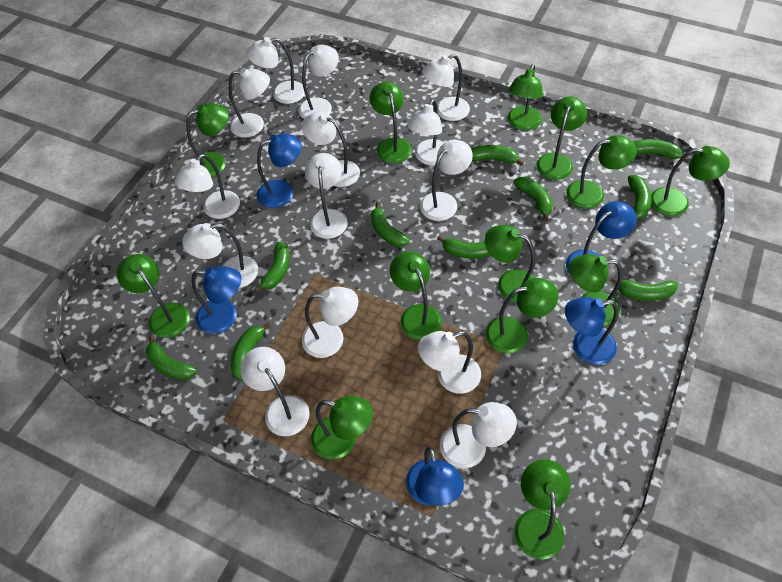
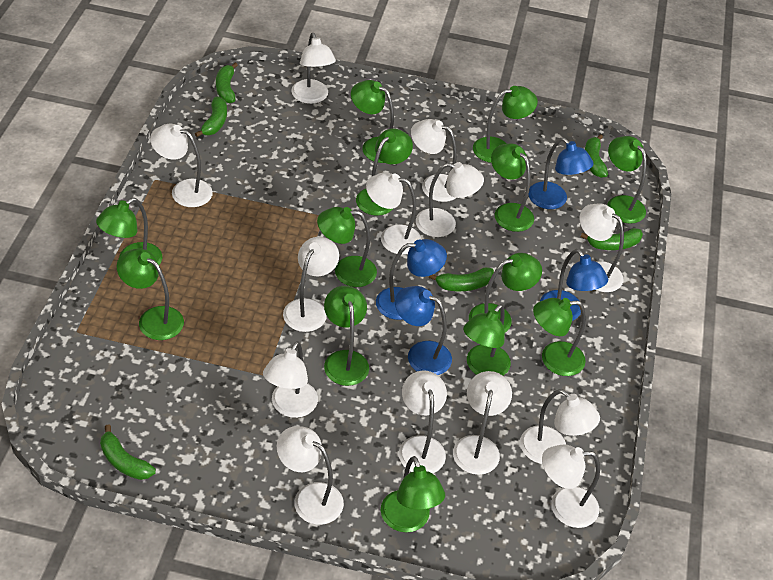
blue lamp: 5 -> 4
green banana: 10 -> 6
white lamp: 14 -> 13

